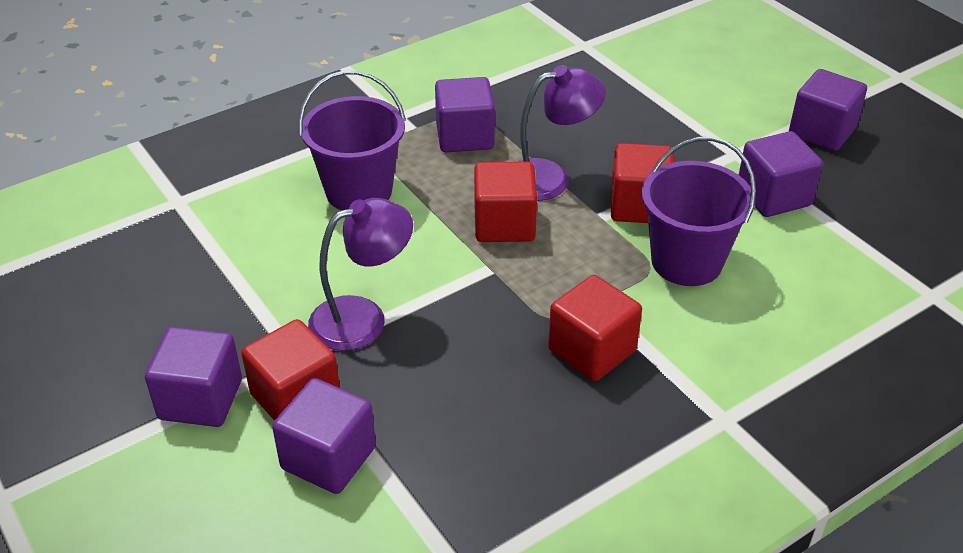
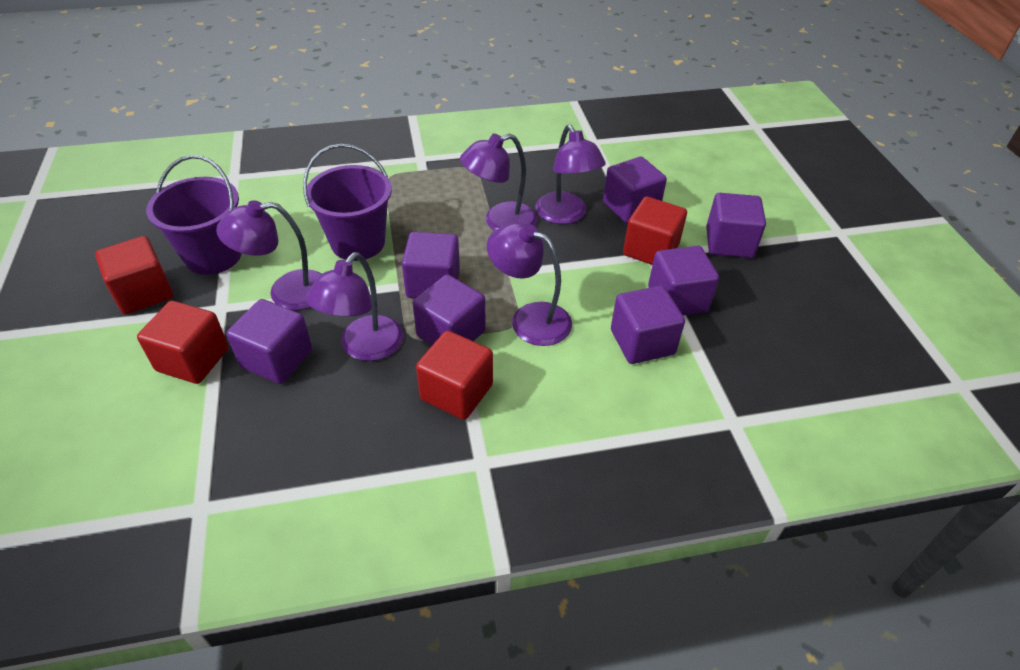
purple cube: 5 -> 7
purple lamp: 2 -> 5

